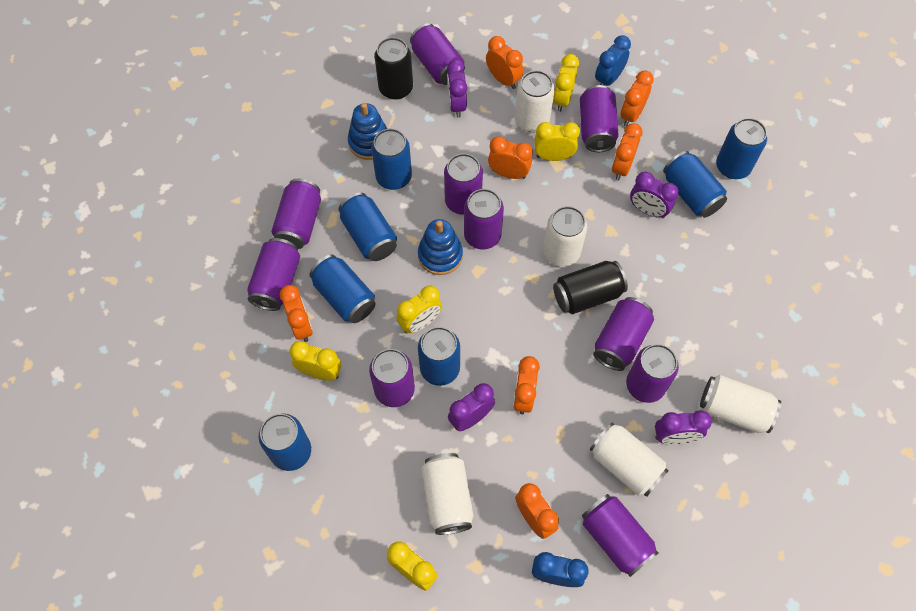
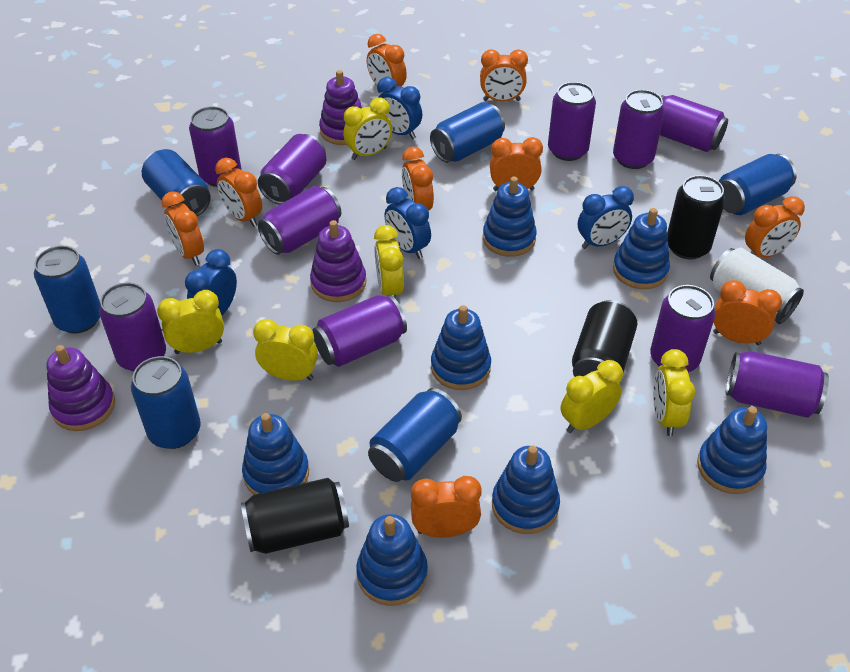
black can: 2 -> 3
blue can: 7 -> 6
blue clock: 2 -> 4
blue stacking toy: 2 -> 7
orange clock: 7 -> 9
purple clock: 4 -> 0
purple stacking toy: 0 -> 3
white can: 5 -> 1
yellow clock: 5 -> 6

